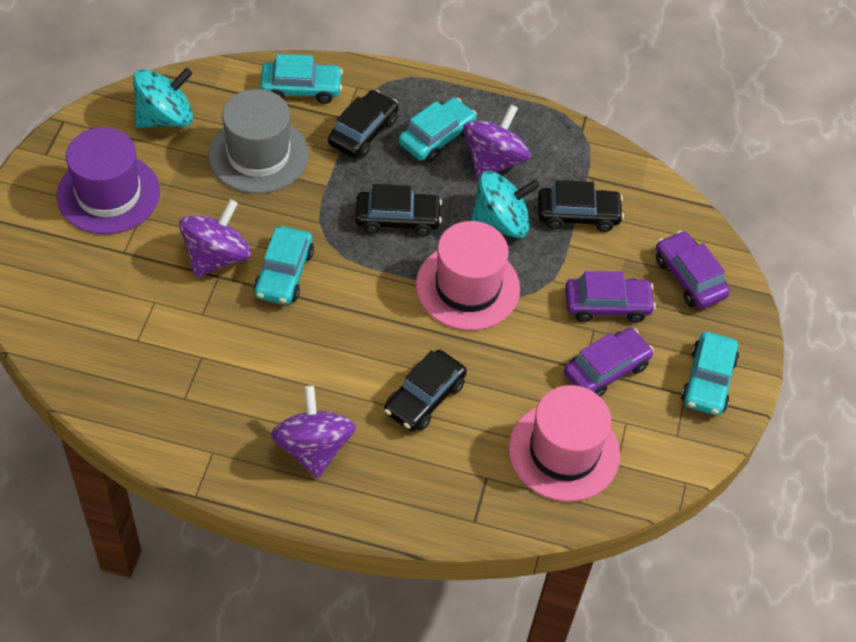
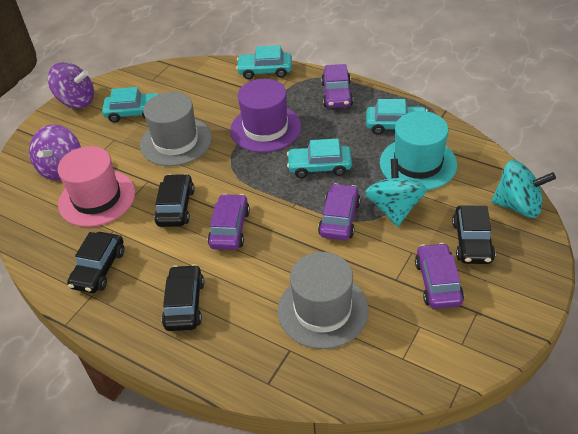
grey hat: 1 -> 2
pink hat: 2 -> 1
purple car: 3 -> 4
purple spinning top: 3 -> 2
turquoise hat: 0 -> 1

